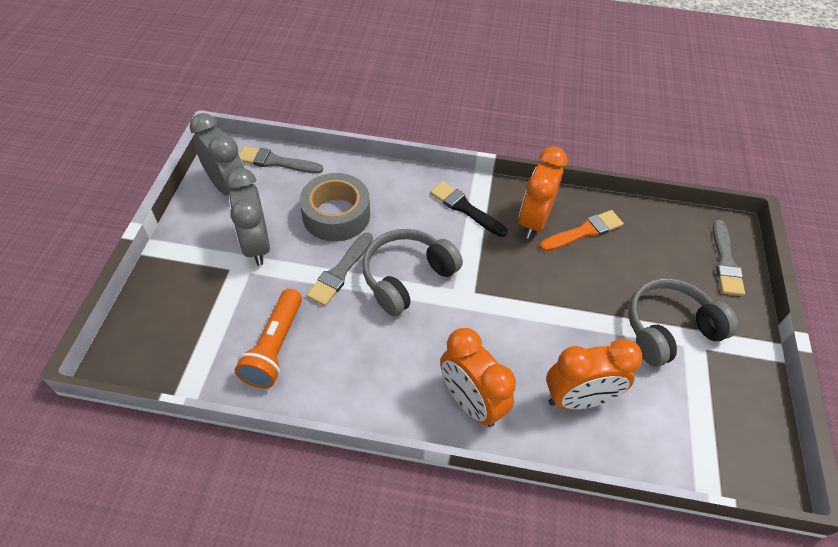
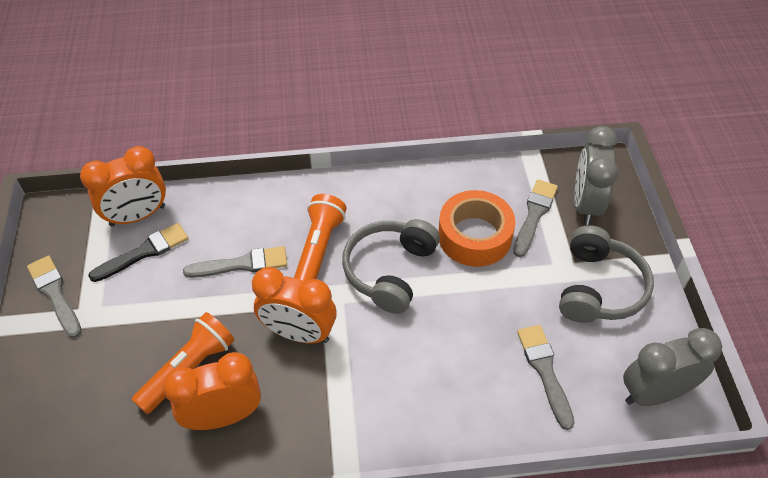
grey brush: 3 -> 4
grey tape: 1 -> 0
orange brush: 1 -> 0
orange flashlight: 1 -> 2
orange tape: 0 -> 1

